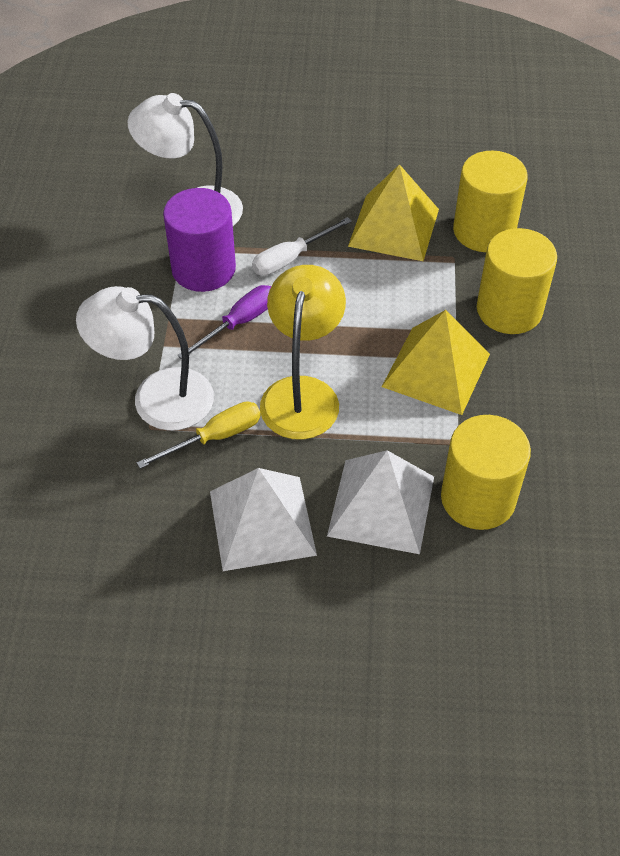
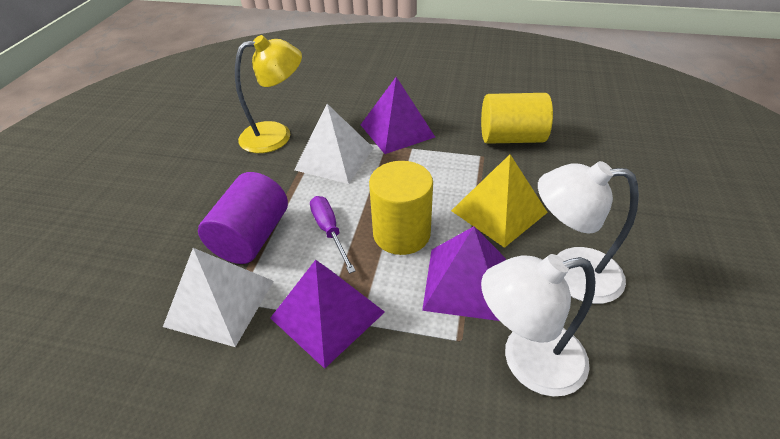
purple pyramid: 0 -> 3
white screwdriver: 1 -> 0
yellow cylinder: 3 -> 2
yellow pyramid: 2 -> 1
yellow screwdriver: 1 -> 0

